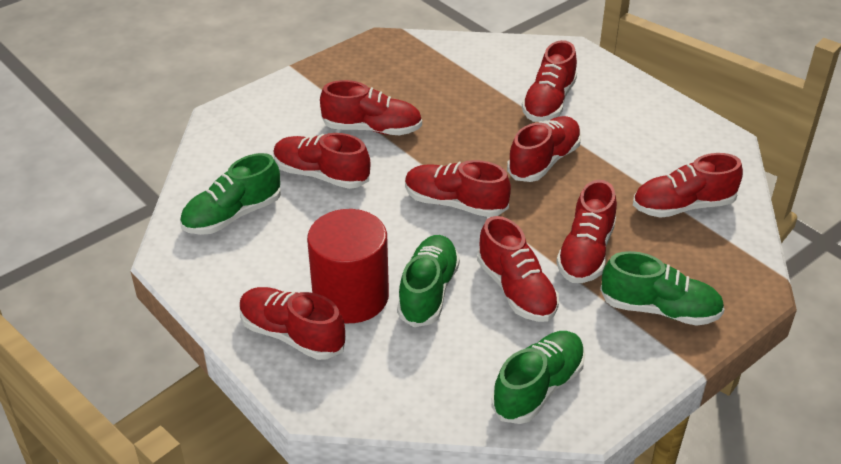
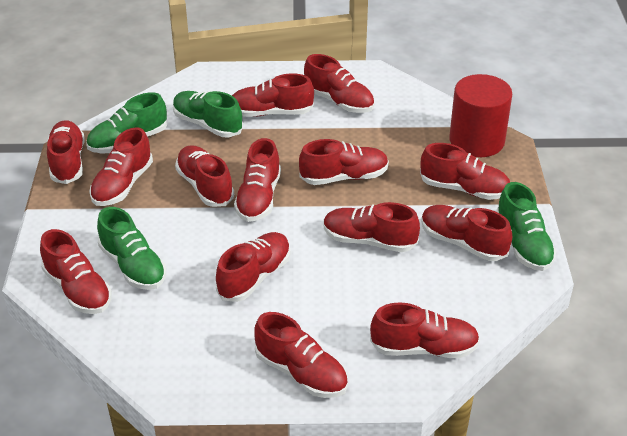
red shoe: 9 -> 14

